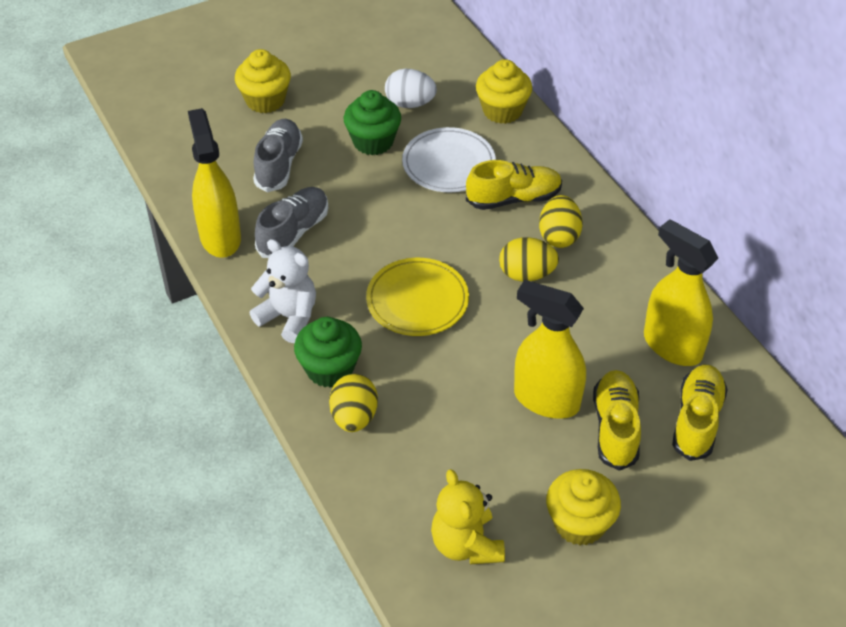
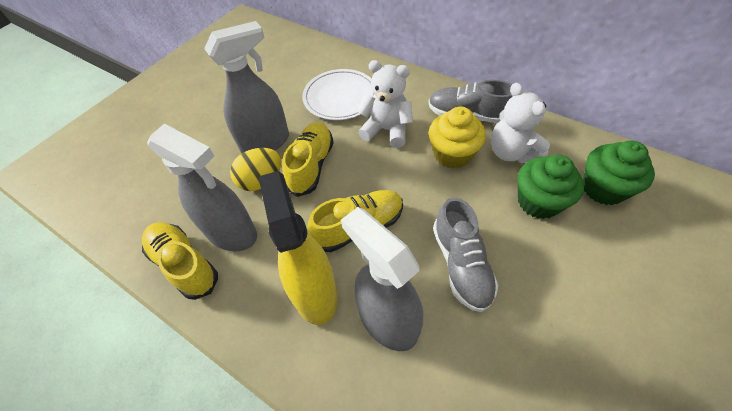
grey spray bottle: 0 -> 3
white egg: 1 -> 0
white teddy bear: 1 -> 2
yellow cupcake: 3 -> 1
yellow egg: 3 -> 1
yellow plate: 1 -> 0
yellow spray bottle: 3 -> 1
yellow teddy bear: 1 -> 0

